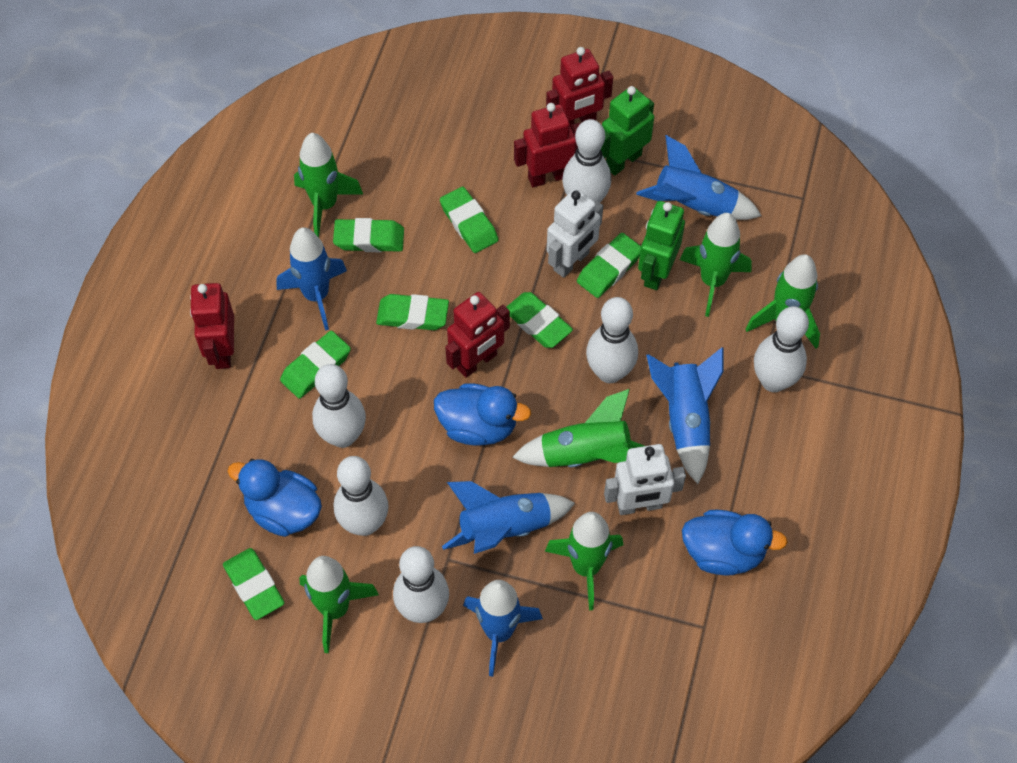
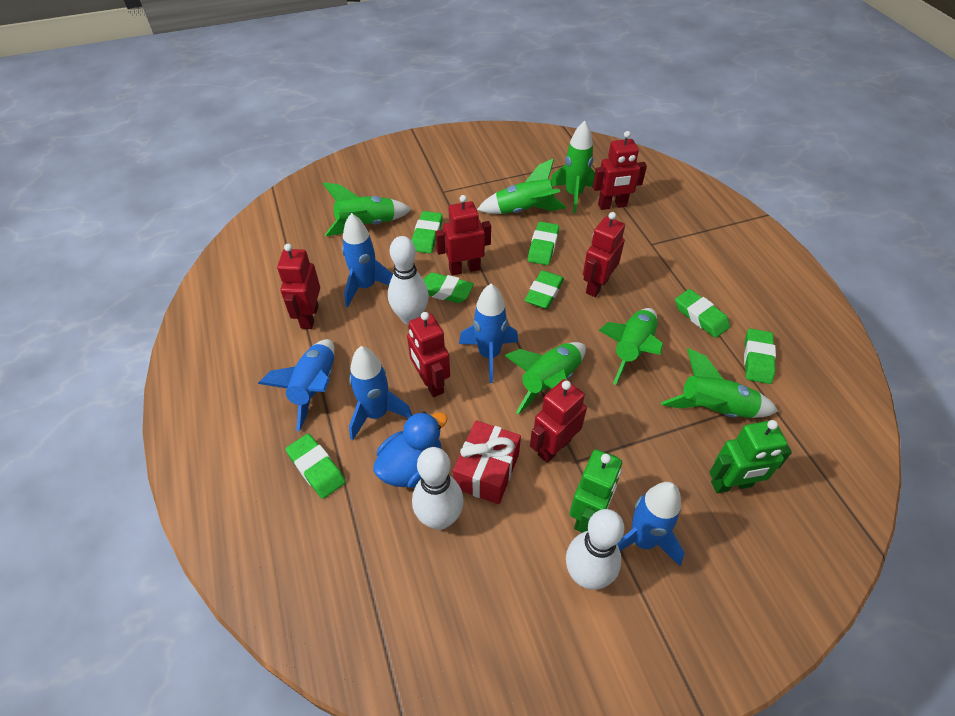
blue duck: 3 -> 1
red gift: 0 -> 1
red robot: 4 -> 6
white bowling pin: 6 -> 3
white robot: 2 -> 0

